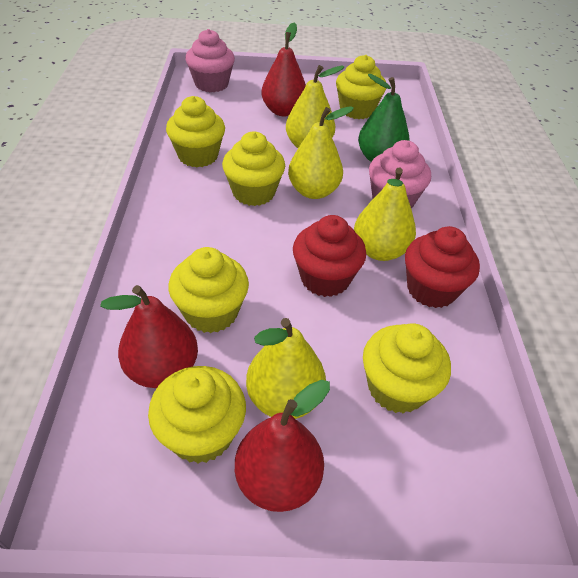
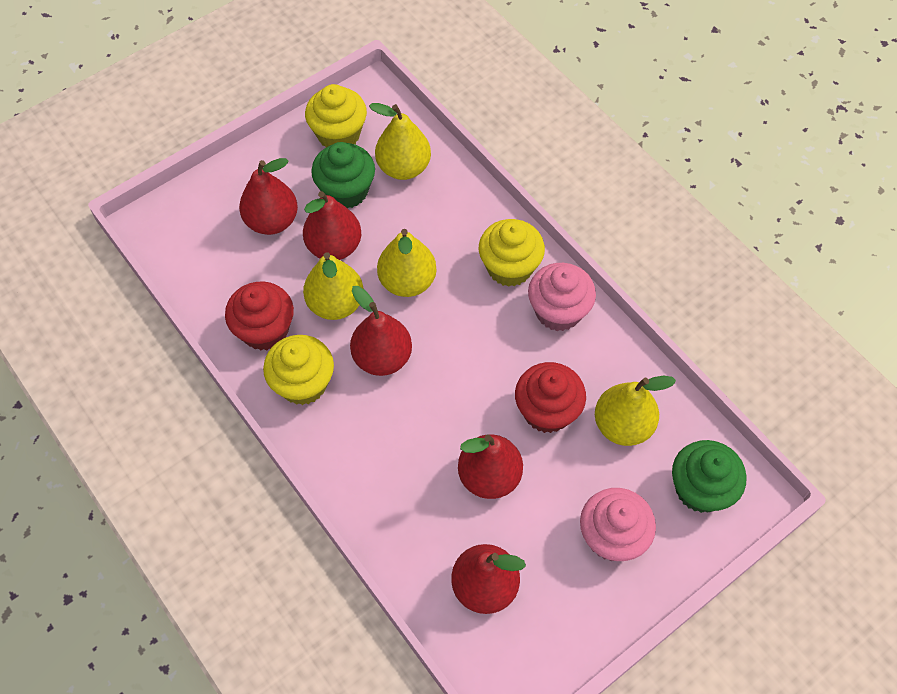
green cupcake: 0 -> 2
green pear: 1 -> 0
red pear: 3 -> 5
yellow cupcake: 6 -> 3

